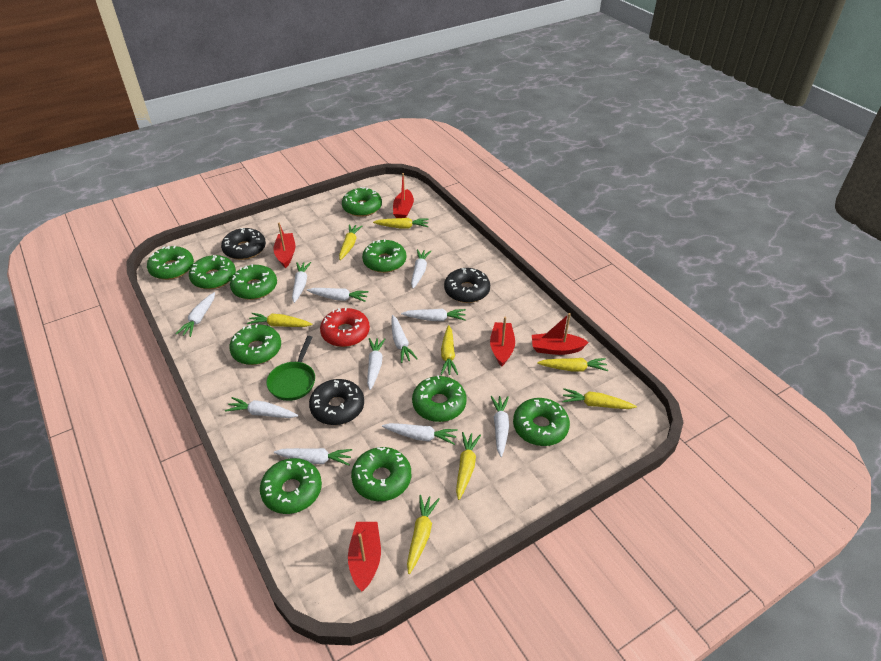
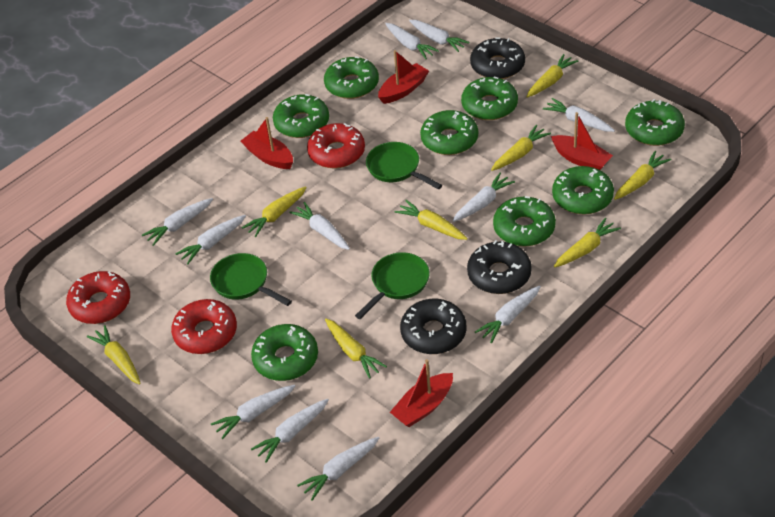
green donut: 10 -> 8
green pan: 1 -> 3
red boat: 5 -> 4
red donut: 1 -> 3

